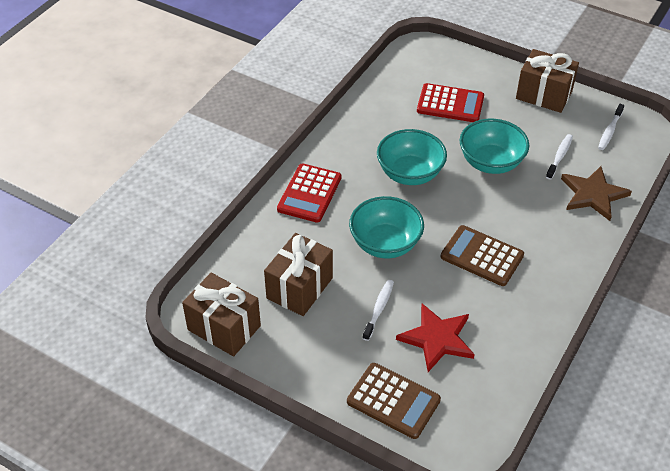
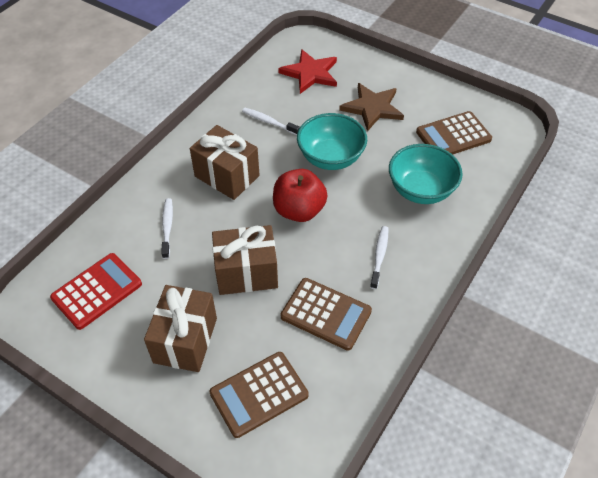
brown calculator: 2 -> 3
red apple: 0 -> 1
red calculator: 2 -> 1
turquoise bowl: 3 -> 2

